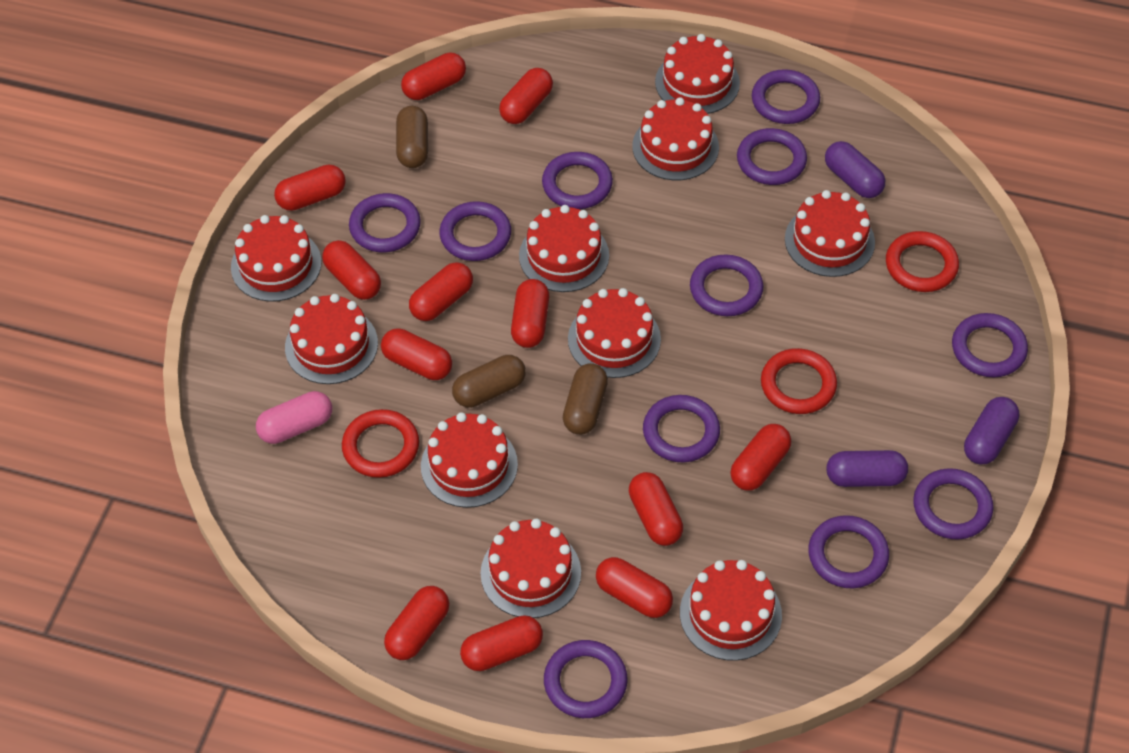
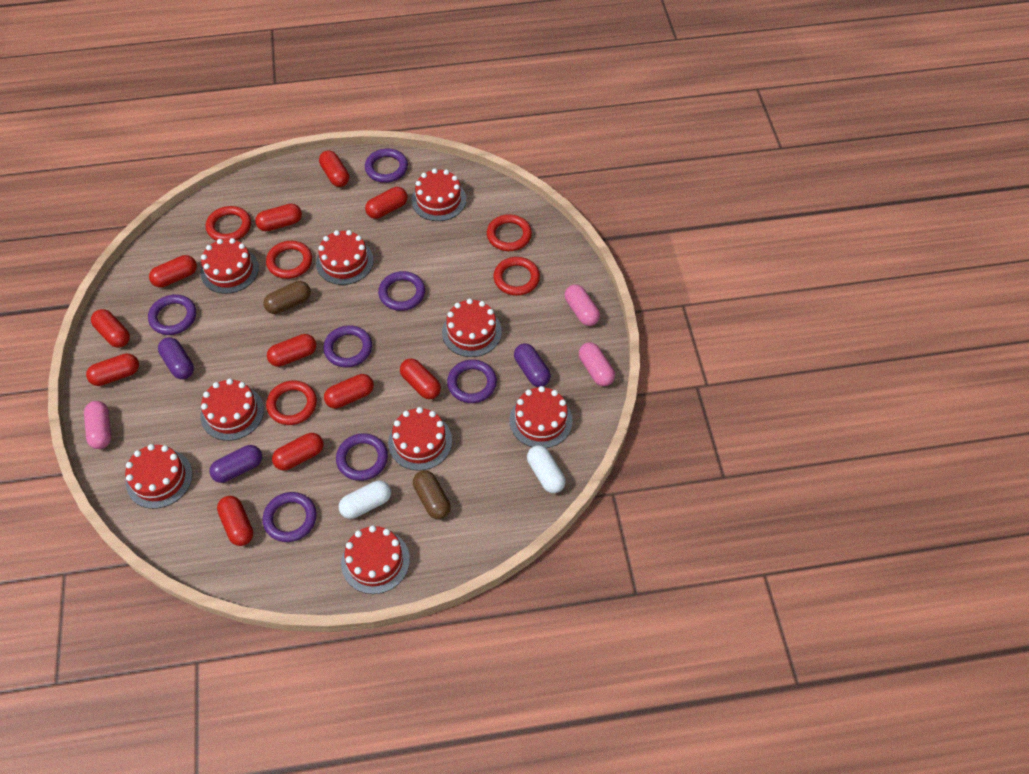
brown capsule: 3 -> 2
pink capsule: 1 -> 3
purple ring: 11 -> 7
red cake: 10 -> 9
red capsule: 12 -> 11
red ring: 3 -> 5
white capsule: 0 -> 2

